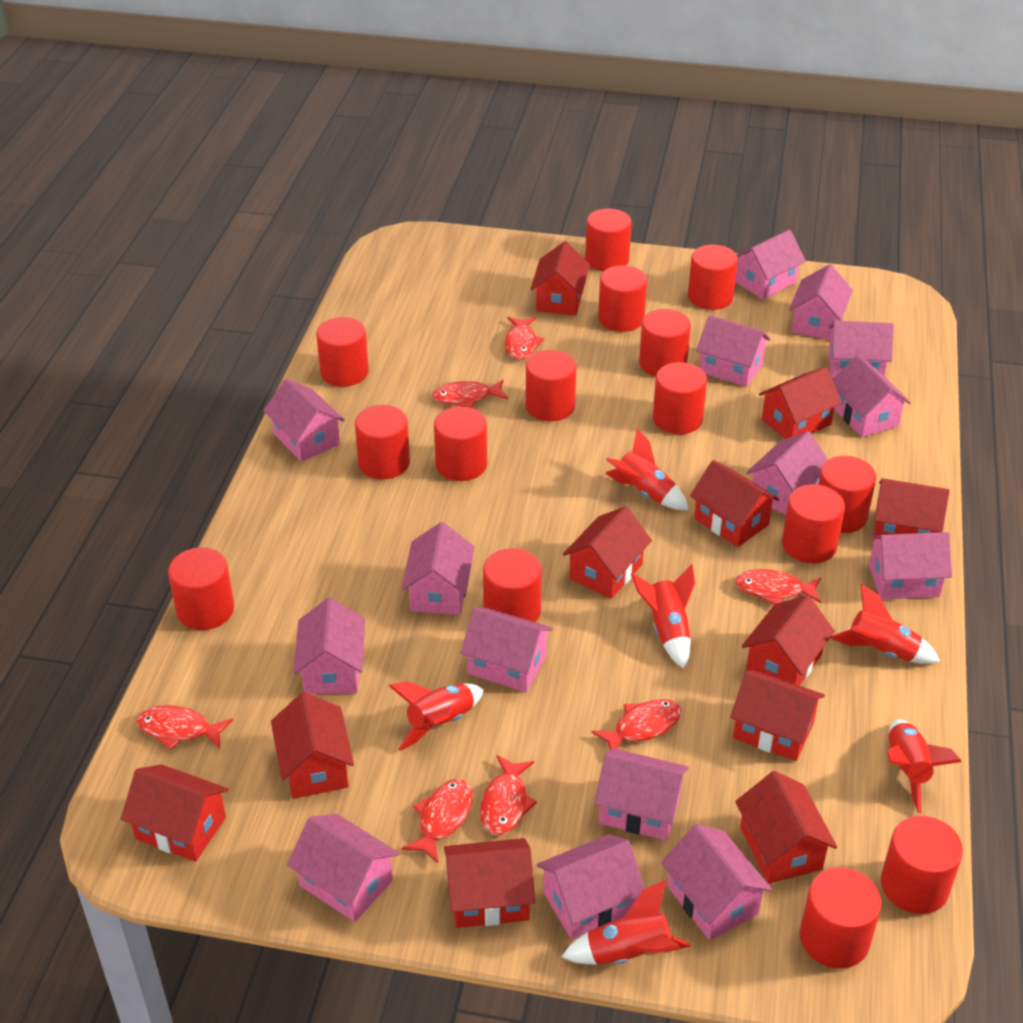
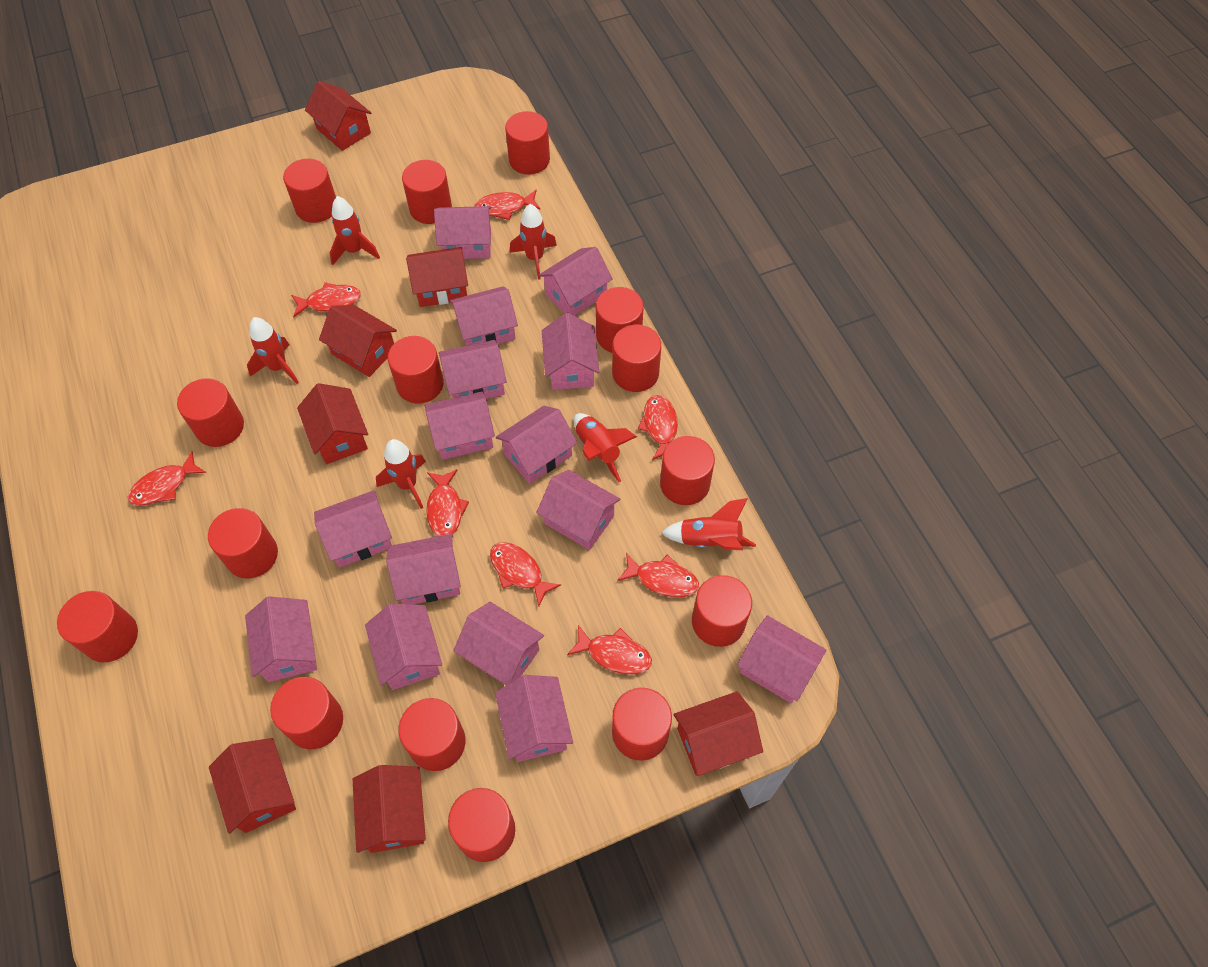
red fish: 7 -> 8
red house: 11 -> 7

